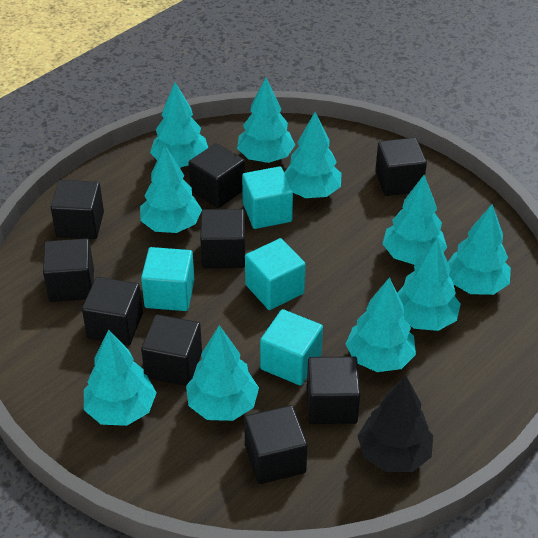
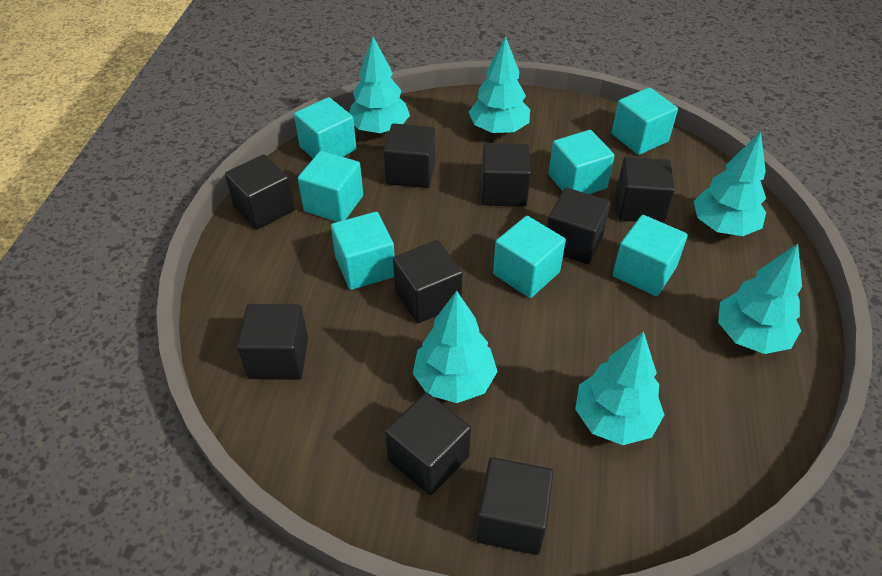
black tree: 1 -> 0
turquoise cube: 4 -> 7
turquoise tree: 10 -> 6

